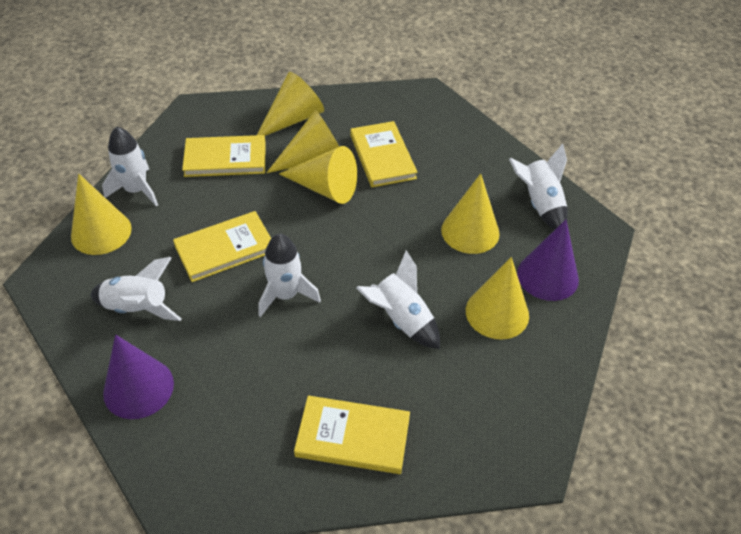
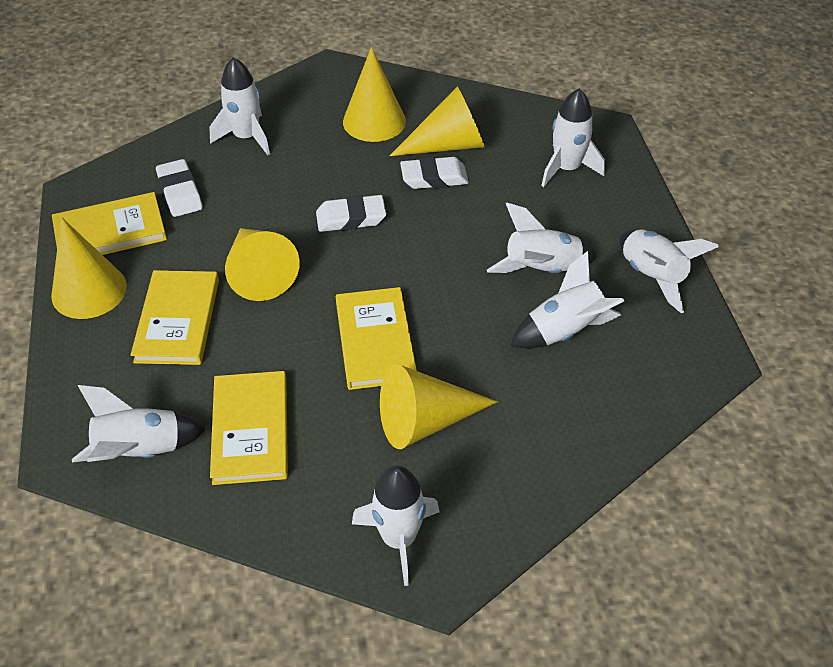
purple cone: 2 -> 0
white eraser: 0 -> 3
white rocket: 5 -> 7
yellow cone: 6 -> 5

